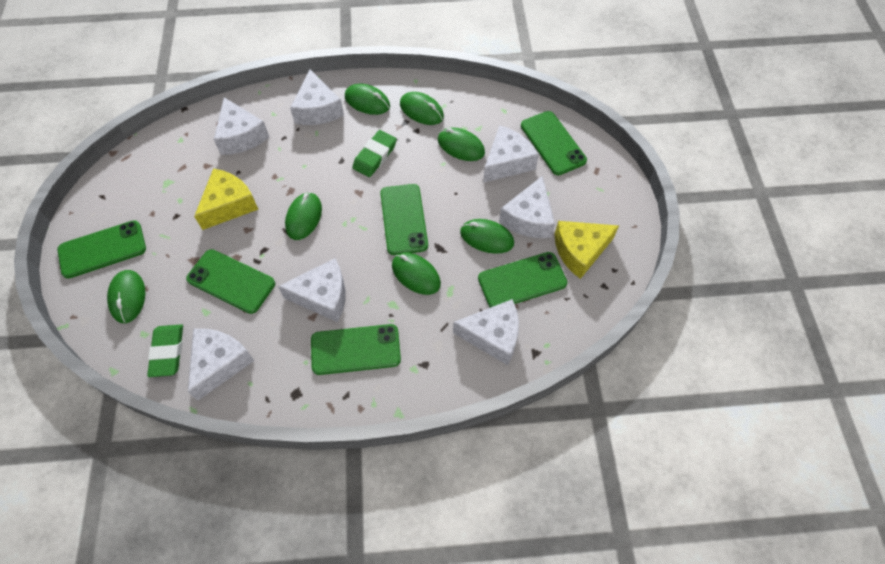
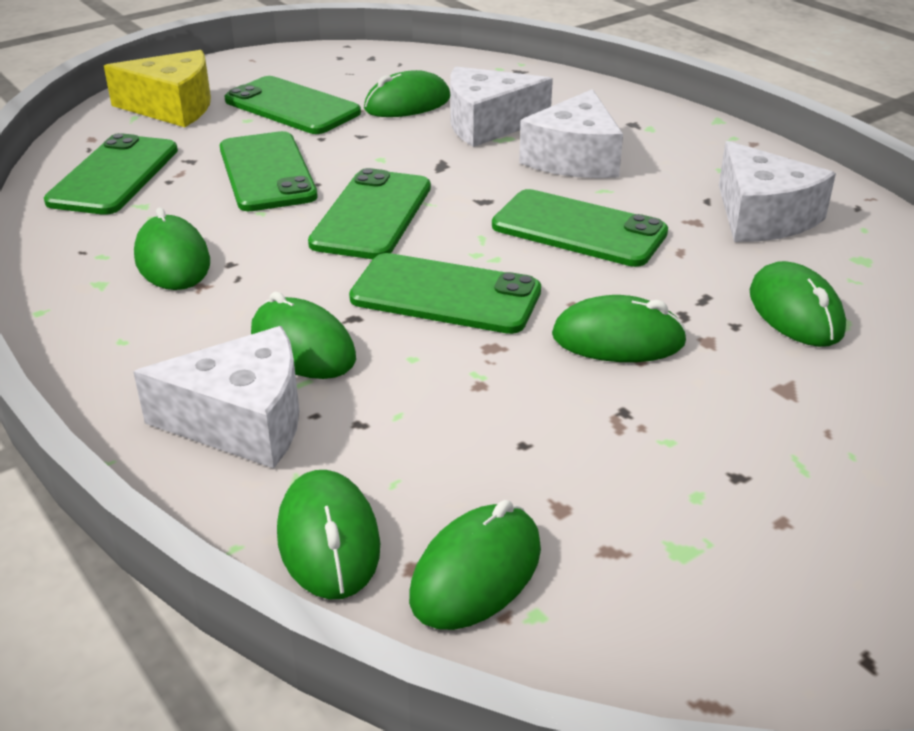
green eraser: 2 -> 0
white cheese: 7 -> 4
yellow cheese: 2 -> 1

